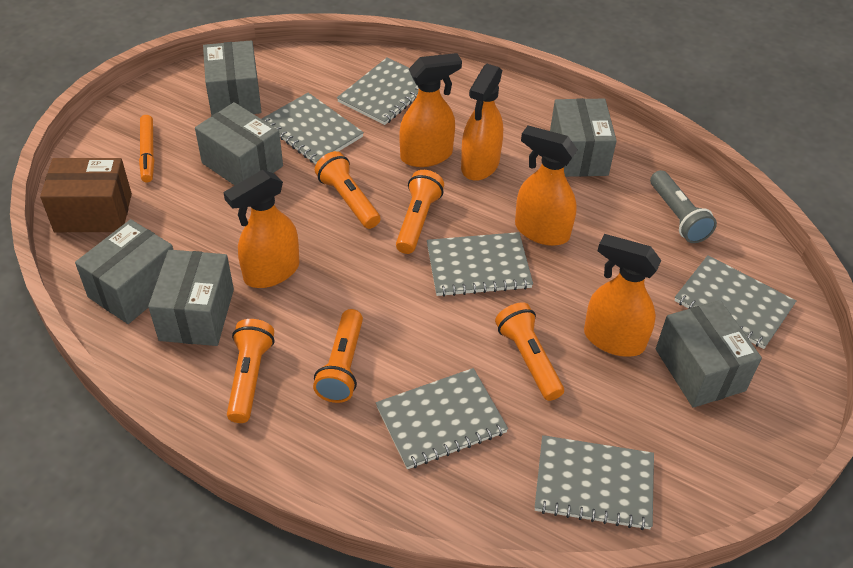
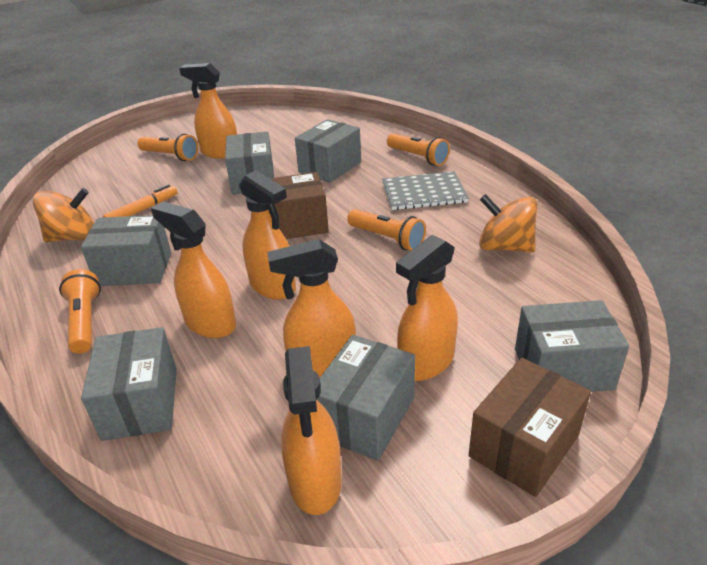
brown box: 1 -> 2
grey flashlight: 1 -> 0
grey notebook: 6 -> 1
orange flashlight: 5 -> 4
orange spinning top: 0 -> 2
orange spray bottle: 5 -> 6

